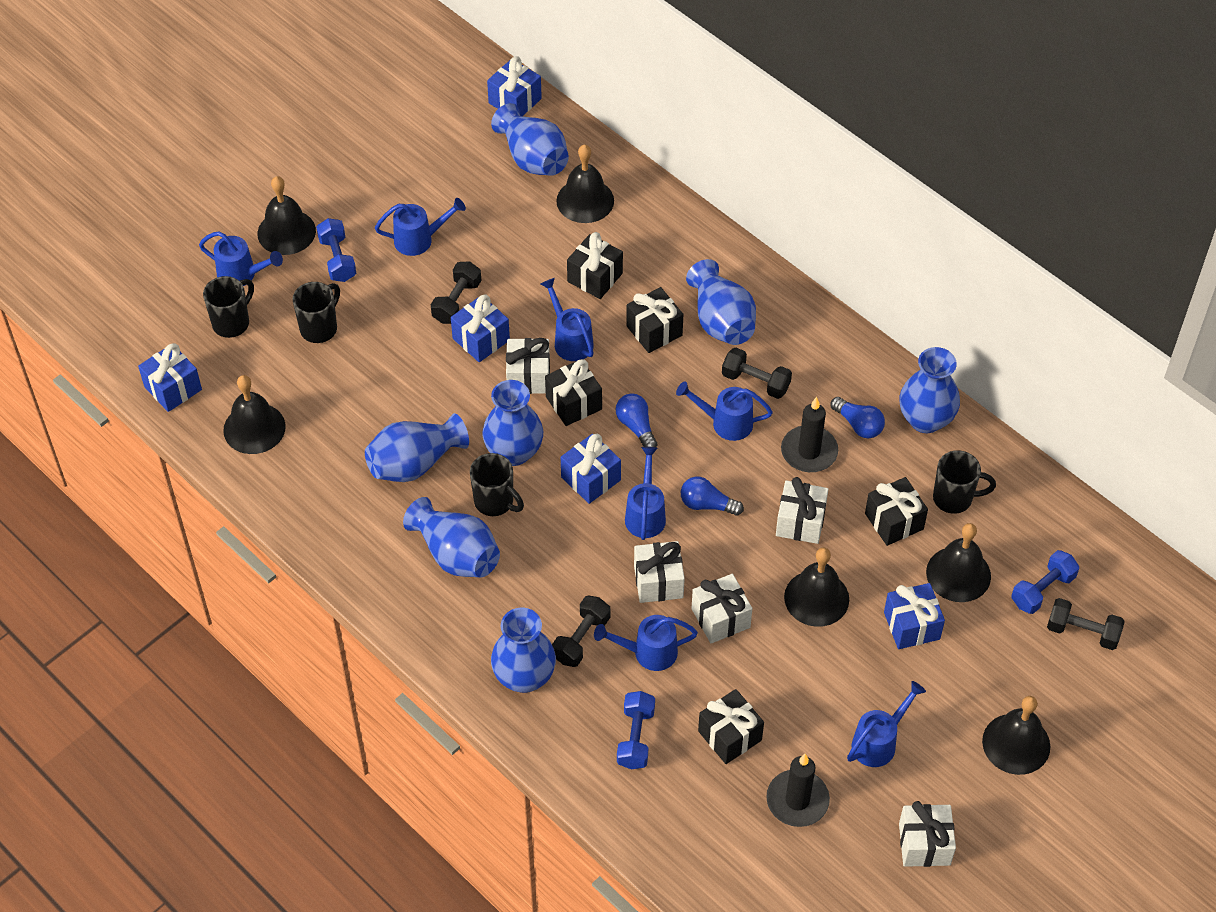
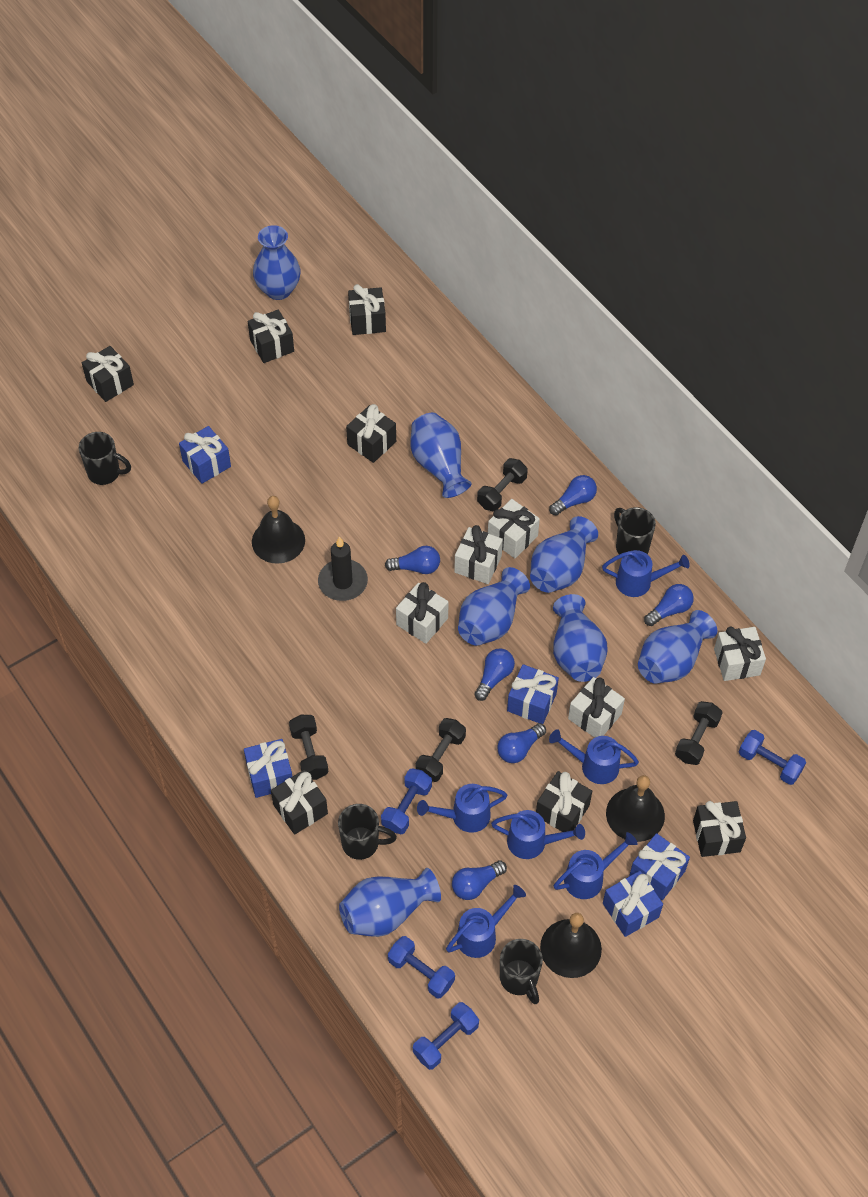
black bell: 6 -> 3
black candle: 2 -> 1
black gift: 5 -> 7
blue dumbbell: 3 -> 4
blue light bulb: 3 -> 6
blue watering can: 7 -> 6

